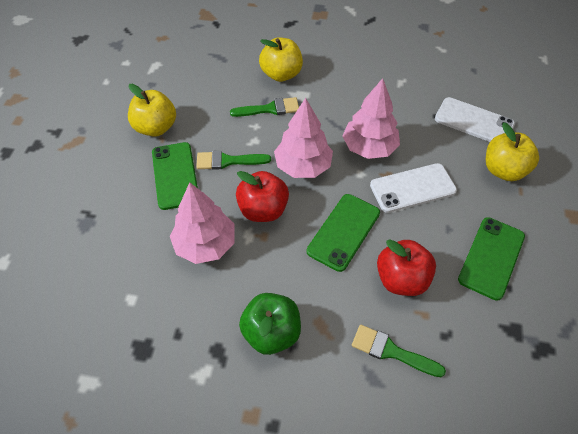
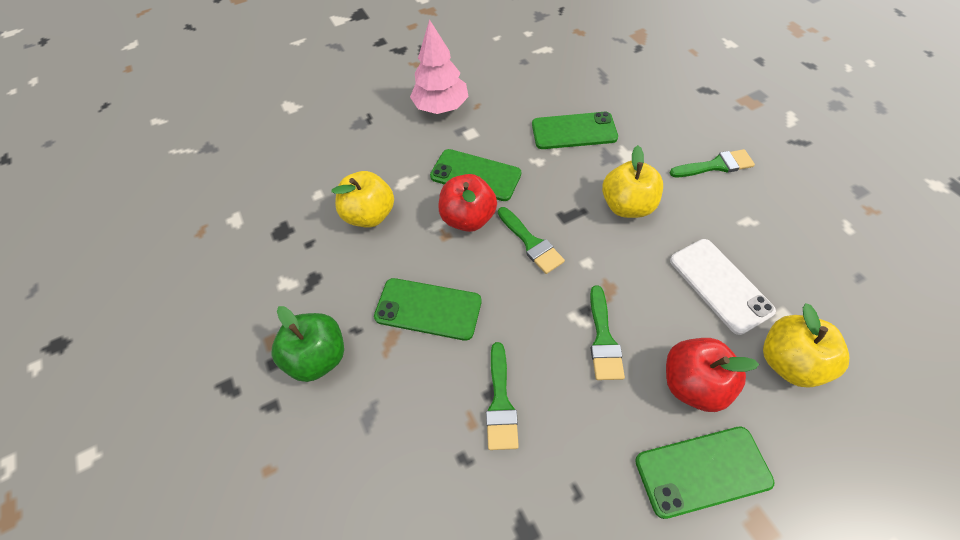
green brush: 3 -> 4
green phone: 3 -> 4
pink tree: 3 -> 1
white phone: 2 -> 1

